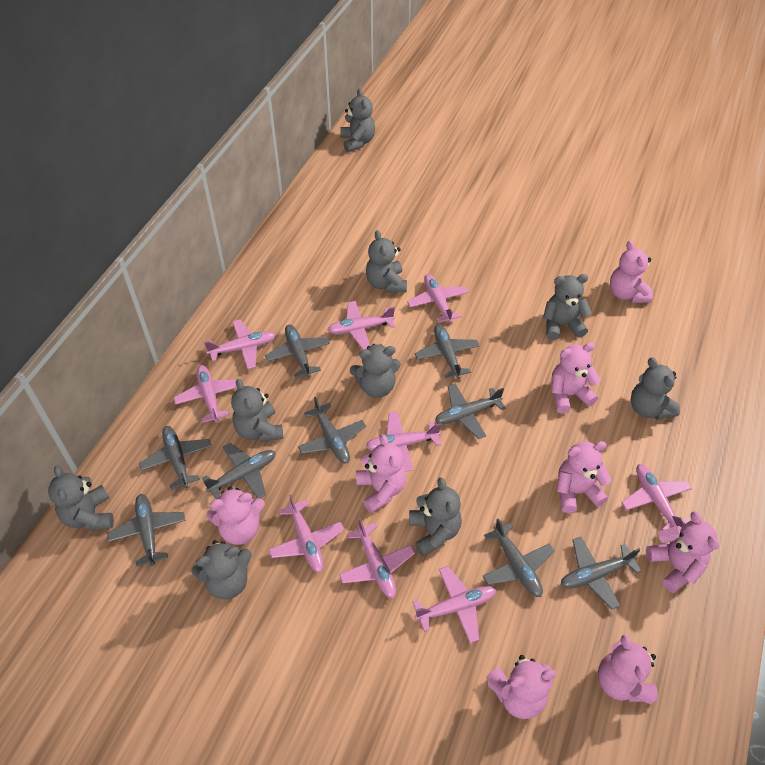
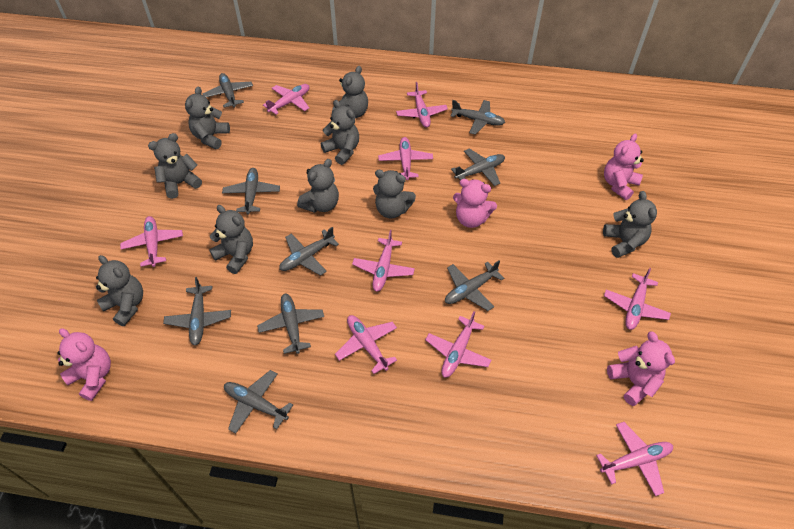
pink teddy bear: 8 -> 4

